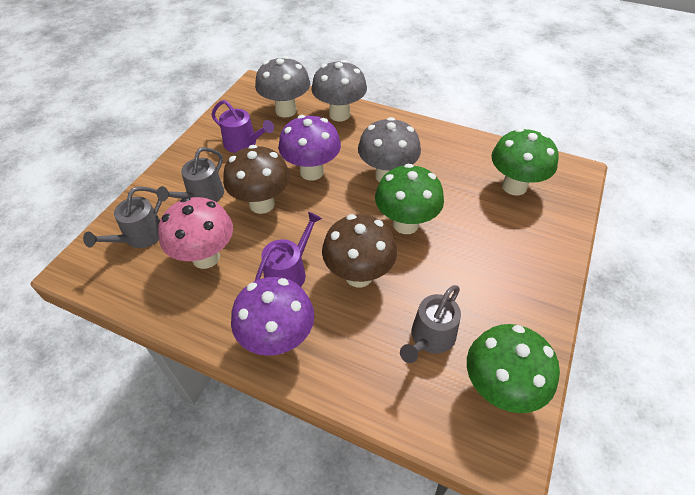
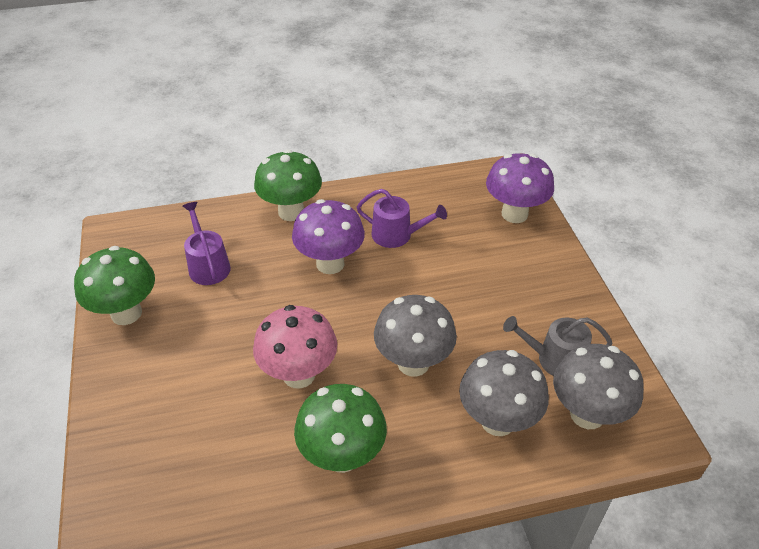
brown mushroom: 2 -> 0
grey watering can: 3 -> 1

